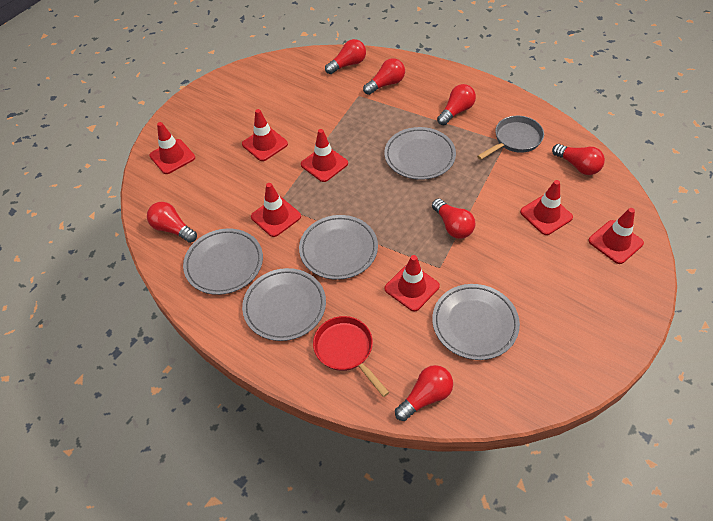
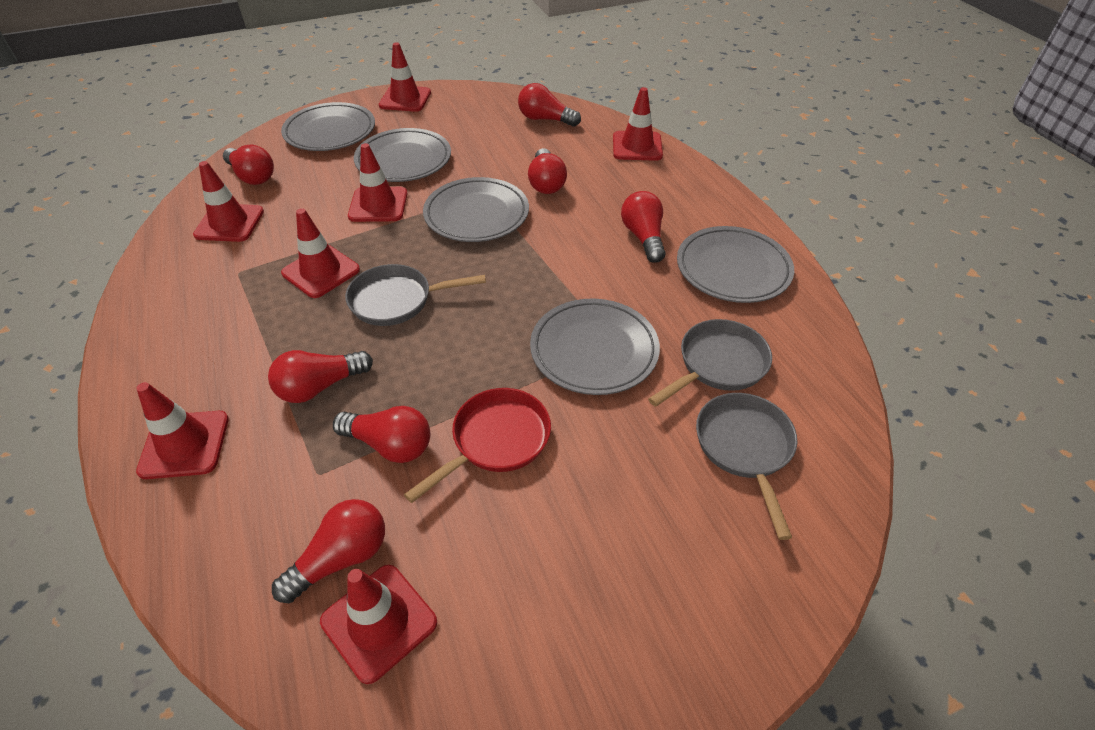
grey pan: 1 -> 3

